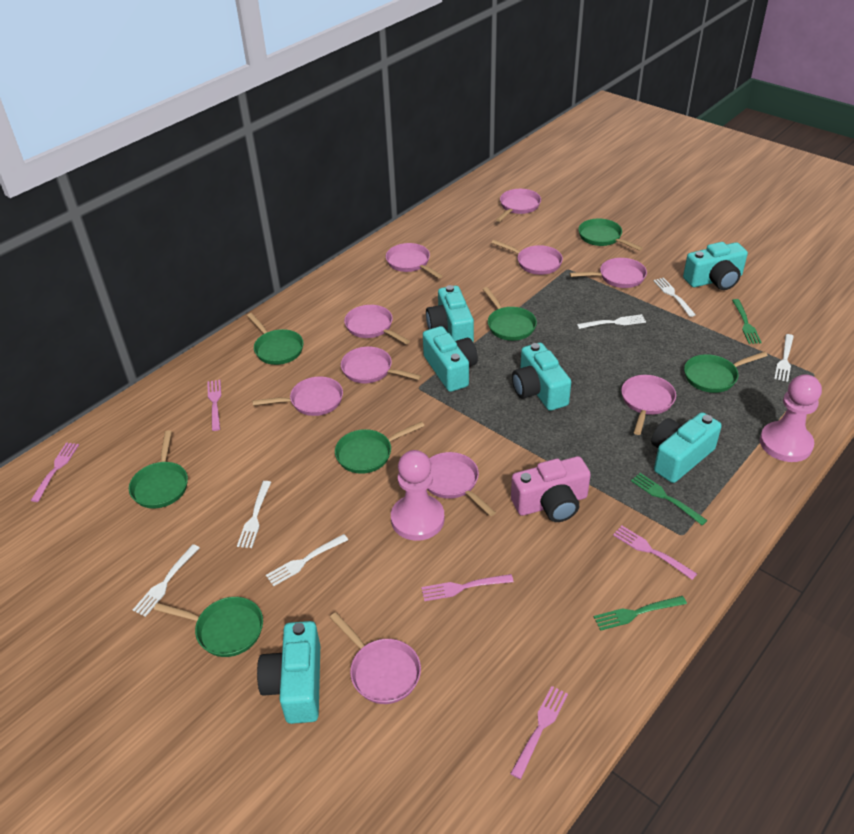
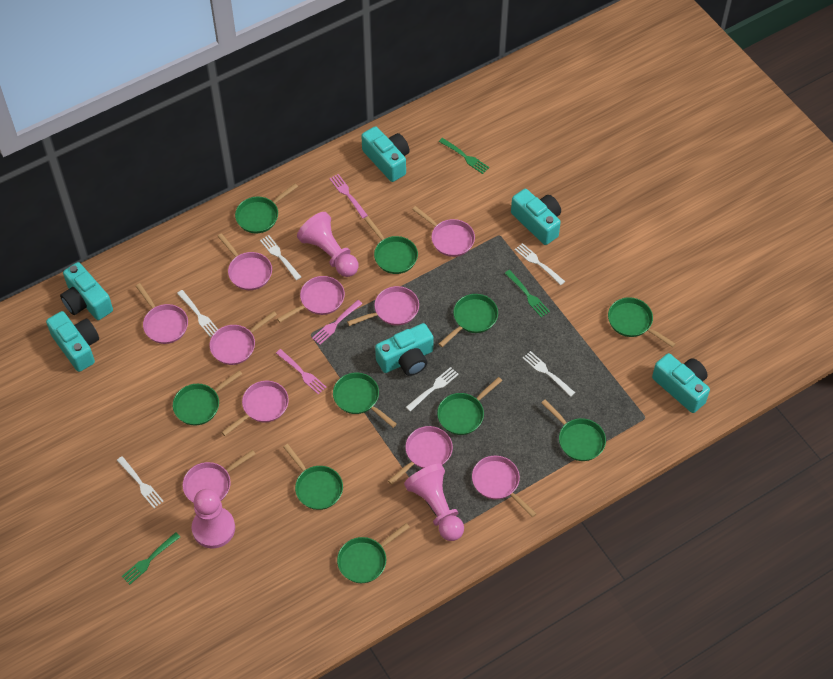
green pan: 7 -> 10
pink camera: 1 -> 0
pink fork: 5 -> 3
pink pawn: 2 -> 3

